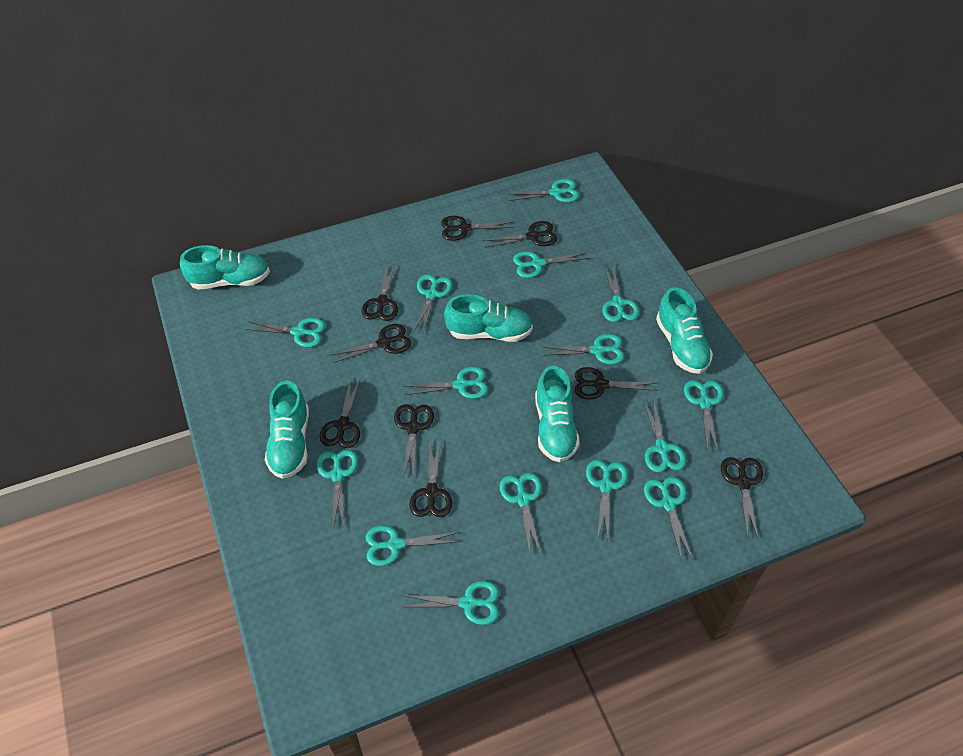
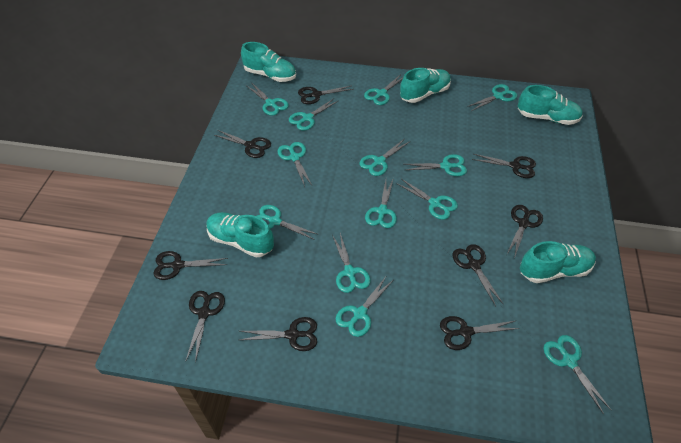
turquoise scissors: 15 -> 13

